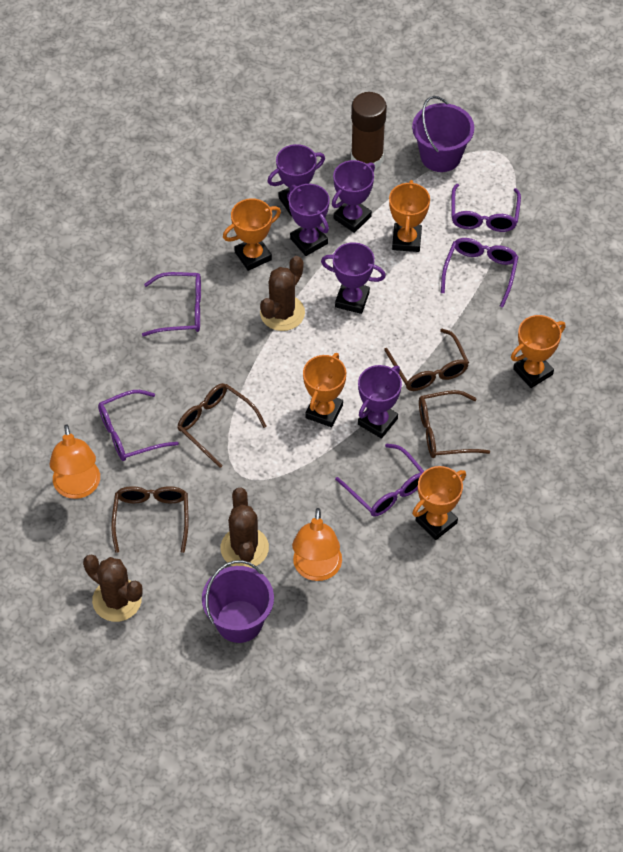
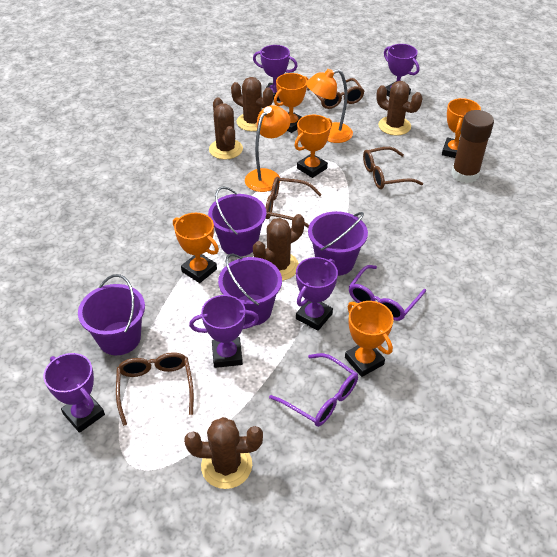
brown cactus: 3 -> 5
purple bucket: 2 -> 4
purple glasses: 5 -> 2

